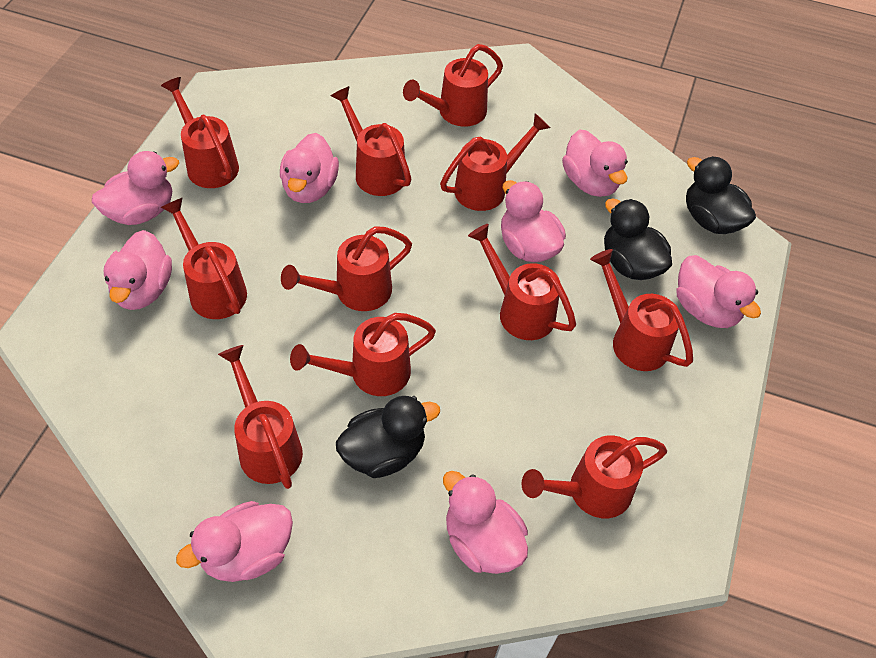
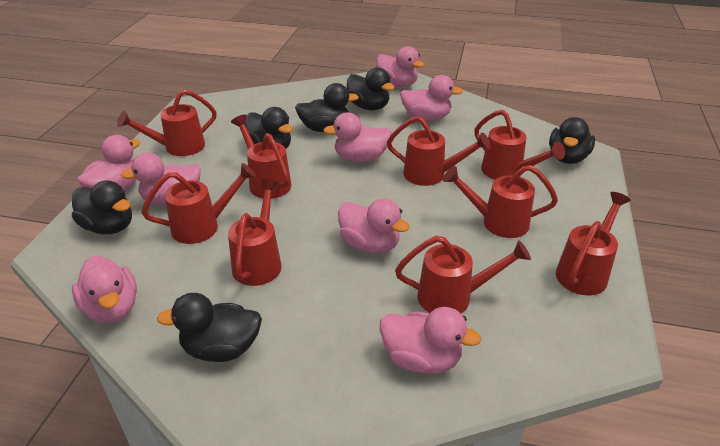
black duck: 3 -> 6
red watering can: 11 -> 9

